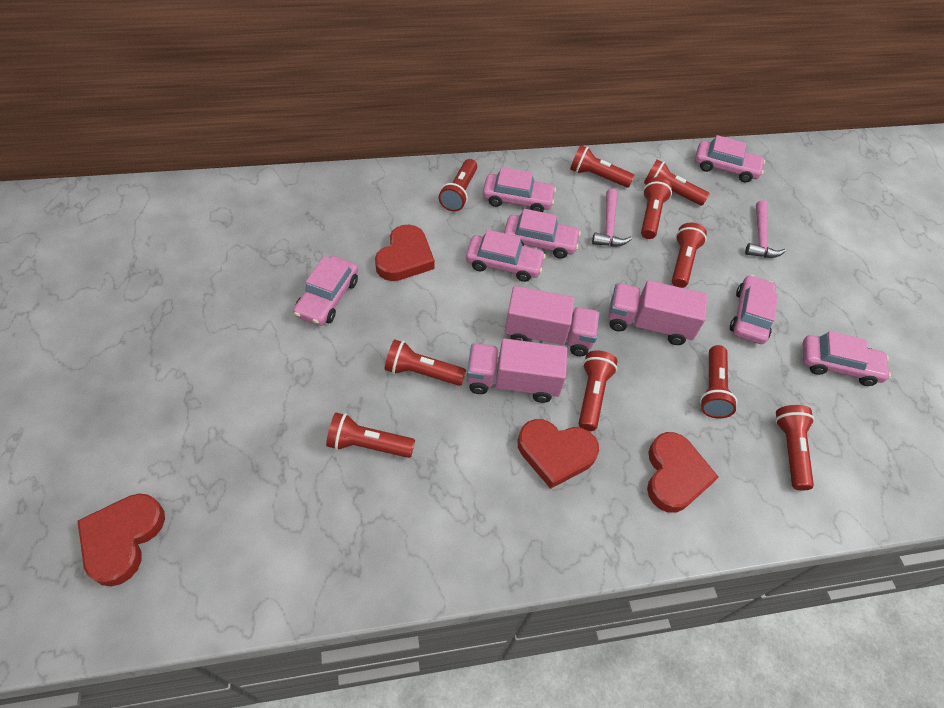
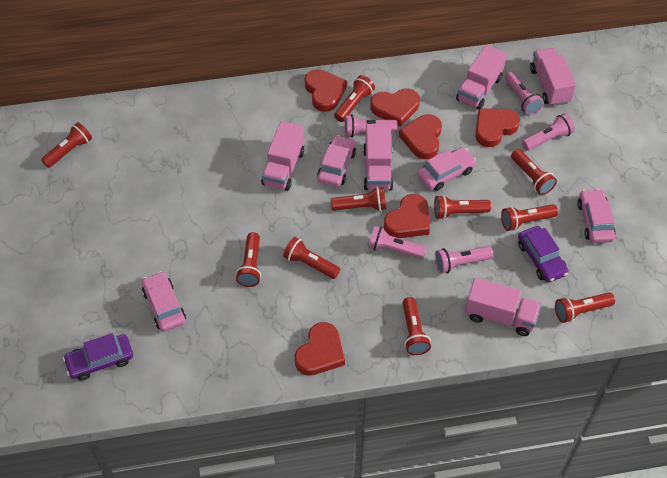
pink car: 7 -> 4
pink flashlight: 0 -> 5
pink hammer: 2 -> 0
pink truck: 3 -> 5
purple car: 0 -> 2
red heart: 4 -> 6

